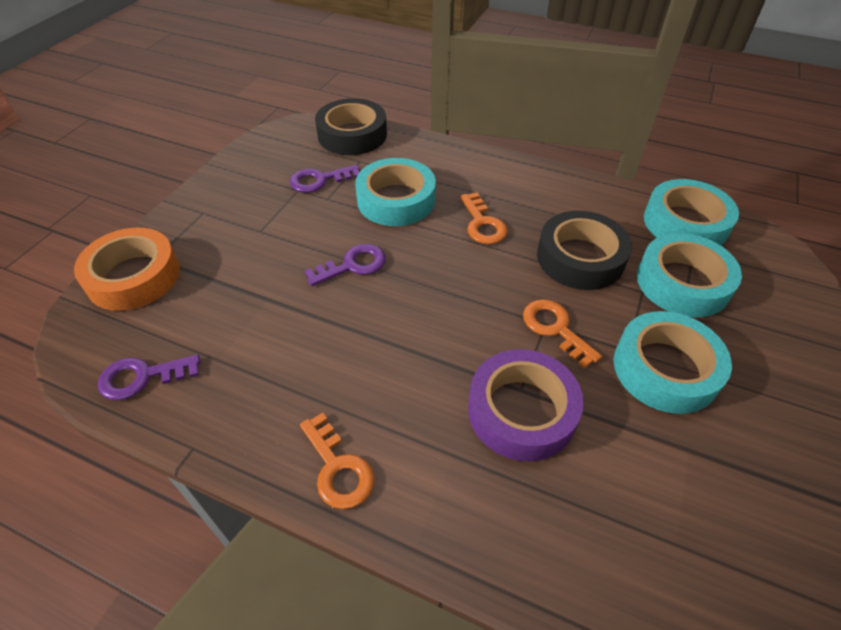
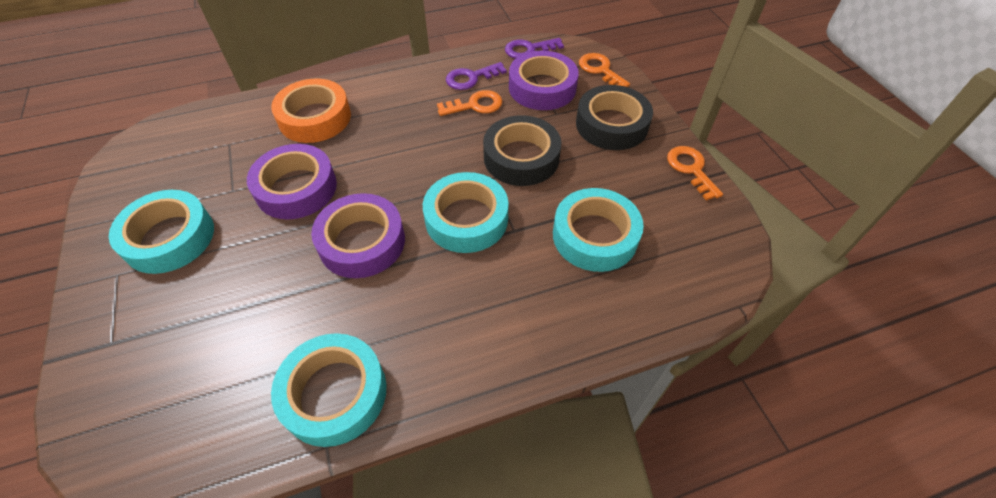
purple key: 3 -> 2
purple tape: 1 -> 3

